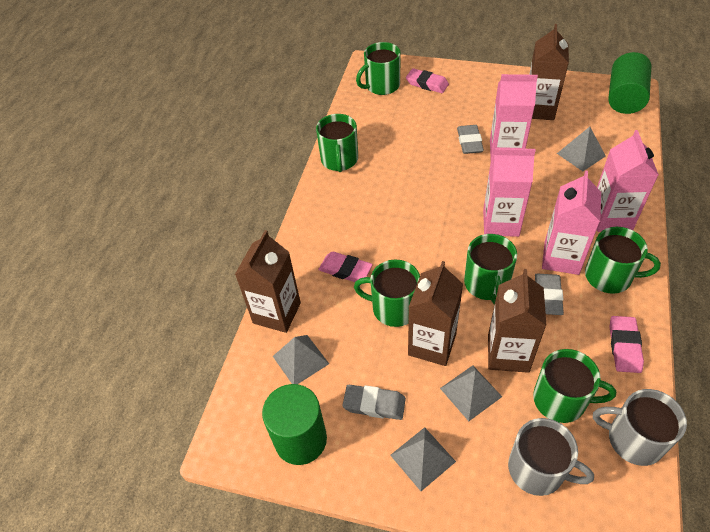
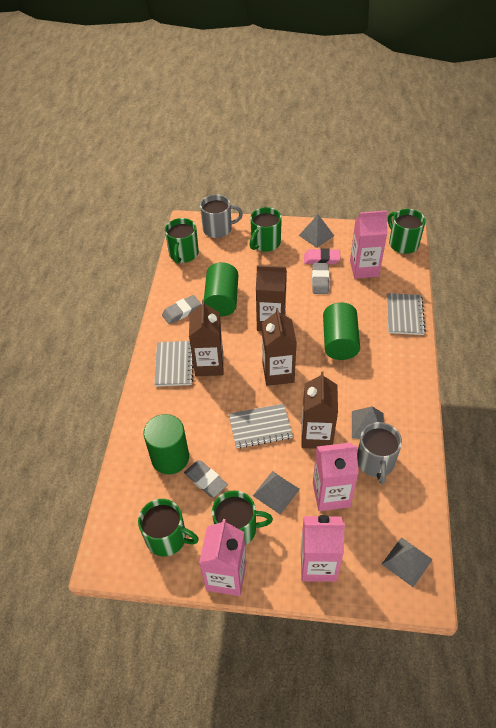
green cylinder: 2 -> 3
green mug: 6 -> 5
grey notebook: 0 -> 3
pink eraser: 3 -> 1

